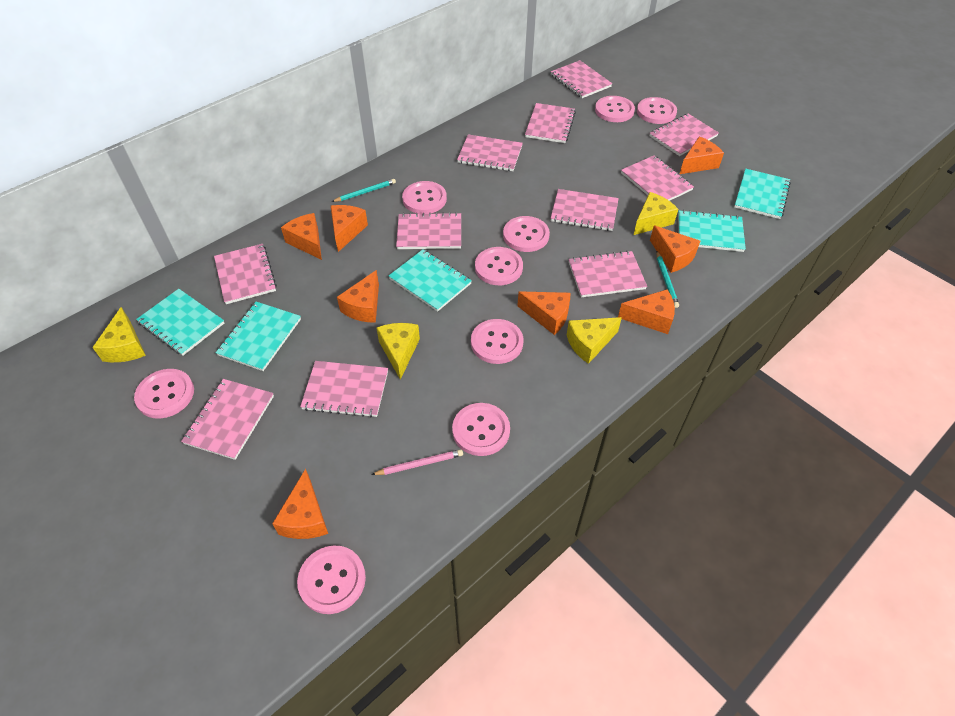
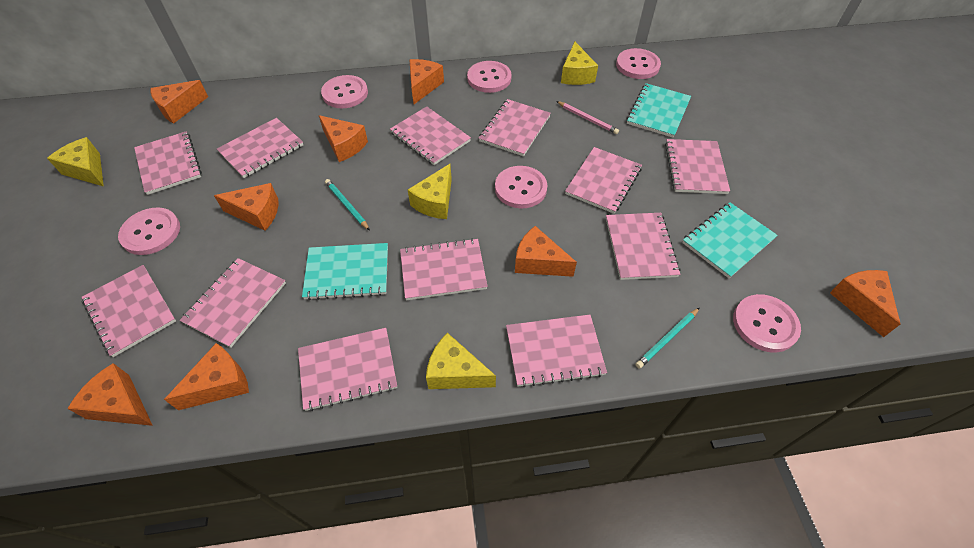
pink button: 9 -> 6
pink notebook: 11 -> 12
turquoise notebook: 5 -> 3

